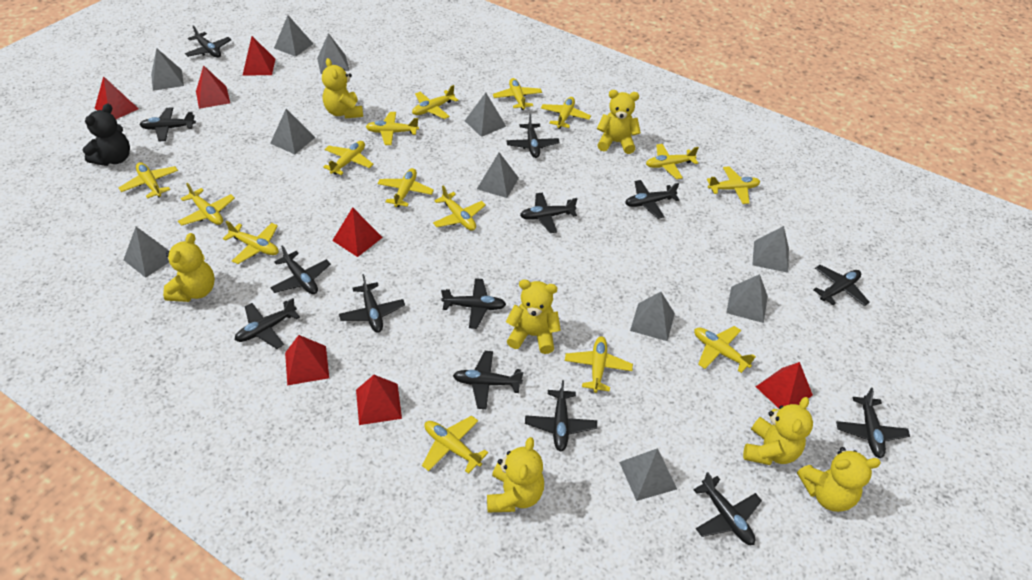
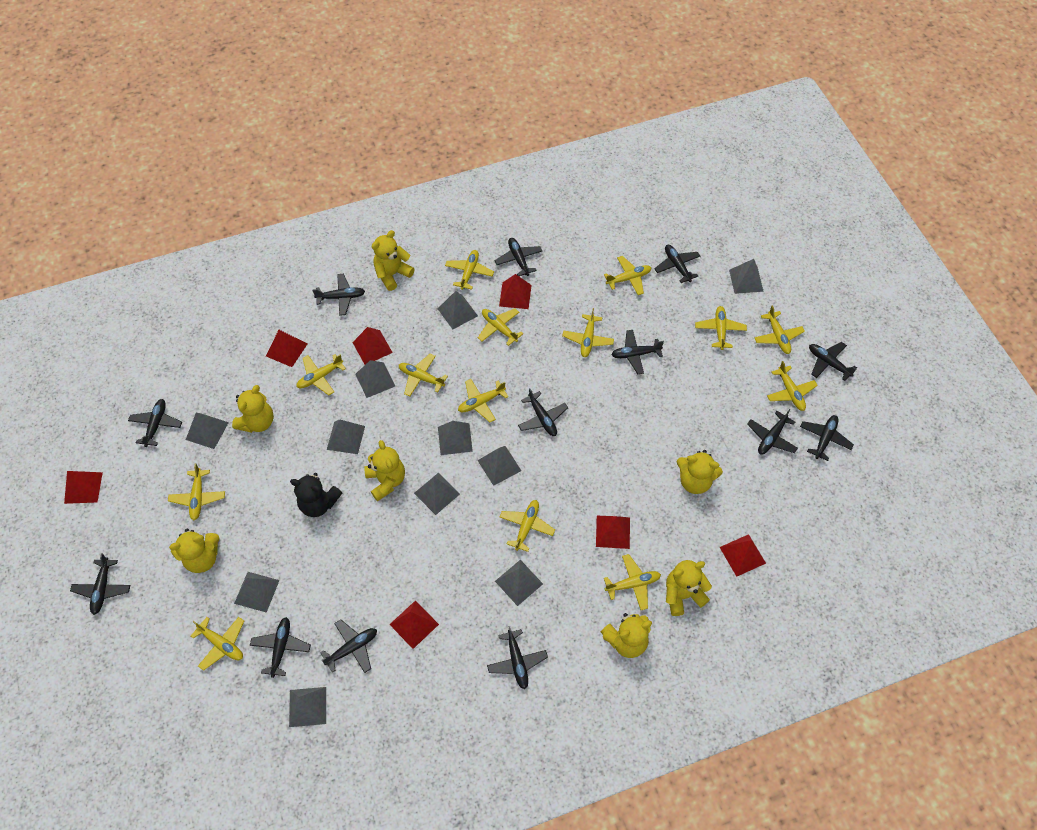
black plane: 14 -> 13
yellow plane: 15 -> 14

